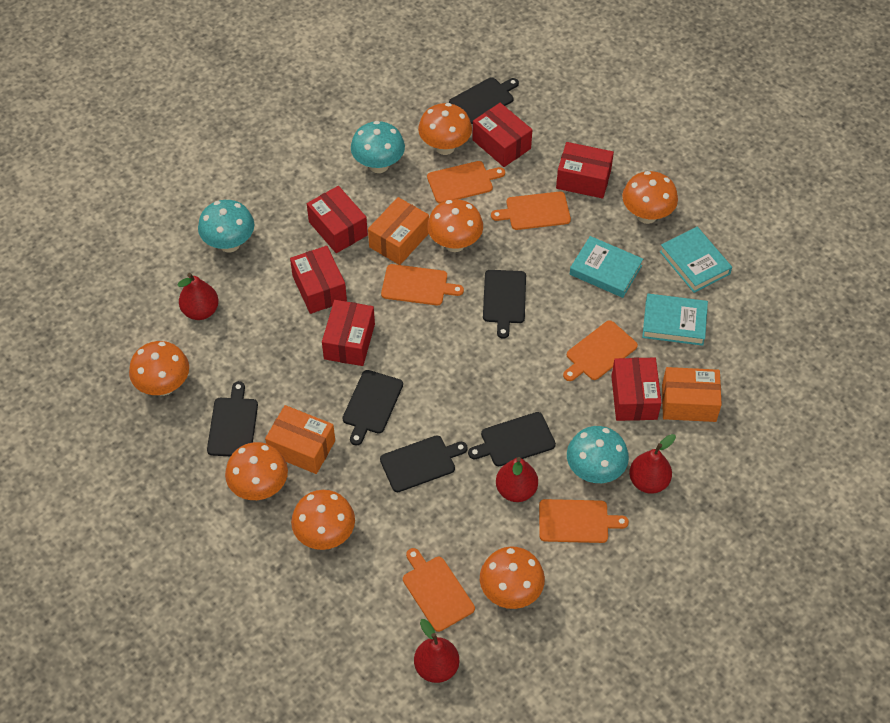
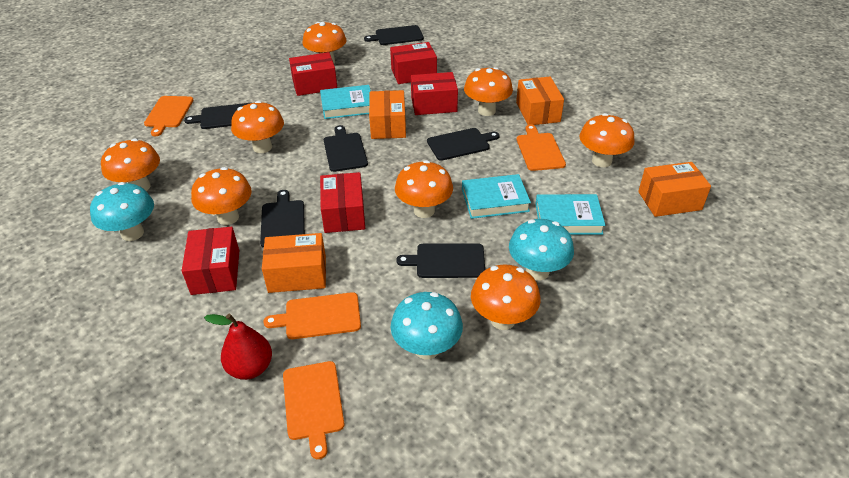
orange box: 3 -> 4
orange cutting board: 6 -> 4
orange mushroom: 7 -> 8
red box: 6 -> 5
red pear: 4 -> 1

